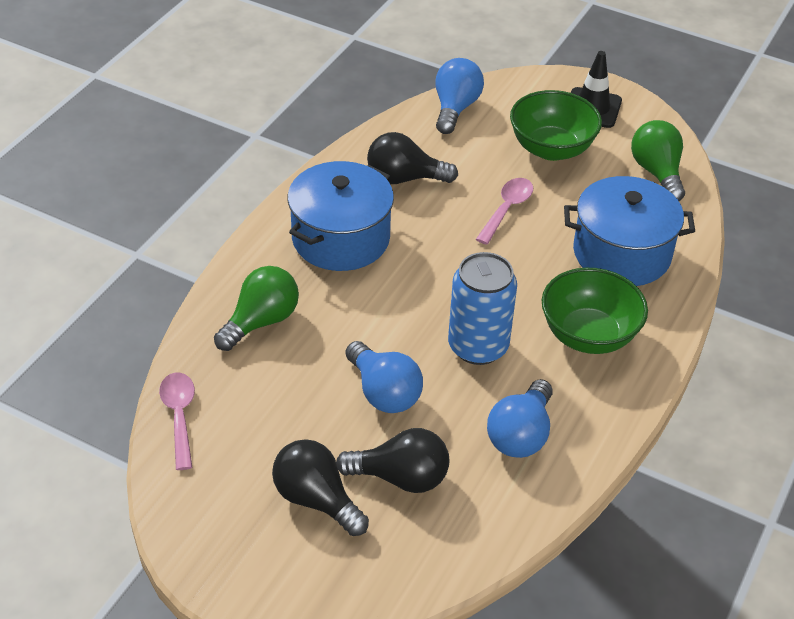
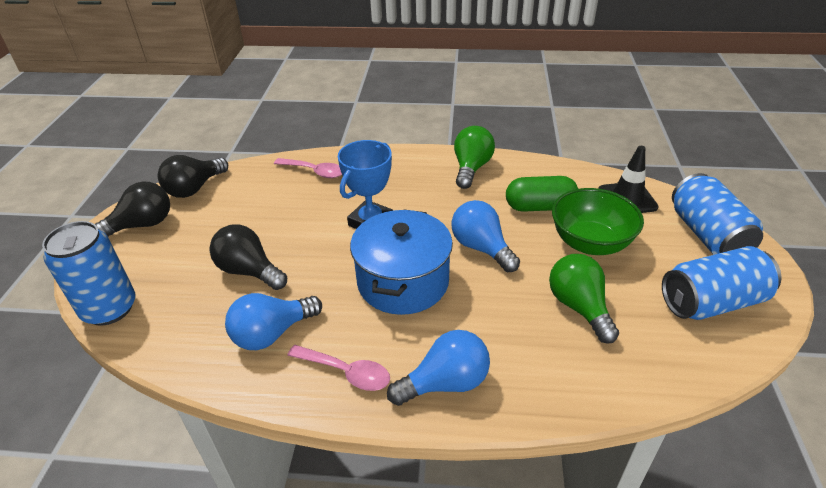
blue can: 1 -> 3
blue pot: 2 -> 1
blue trophy: 0 -> 1
green bowl: 2 -> 1
green capsule: 0 -> 1

